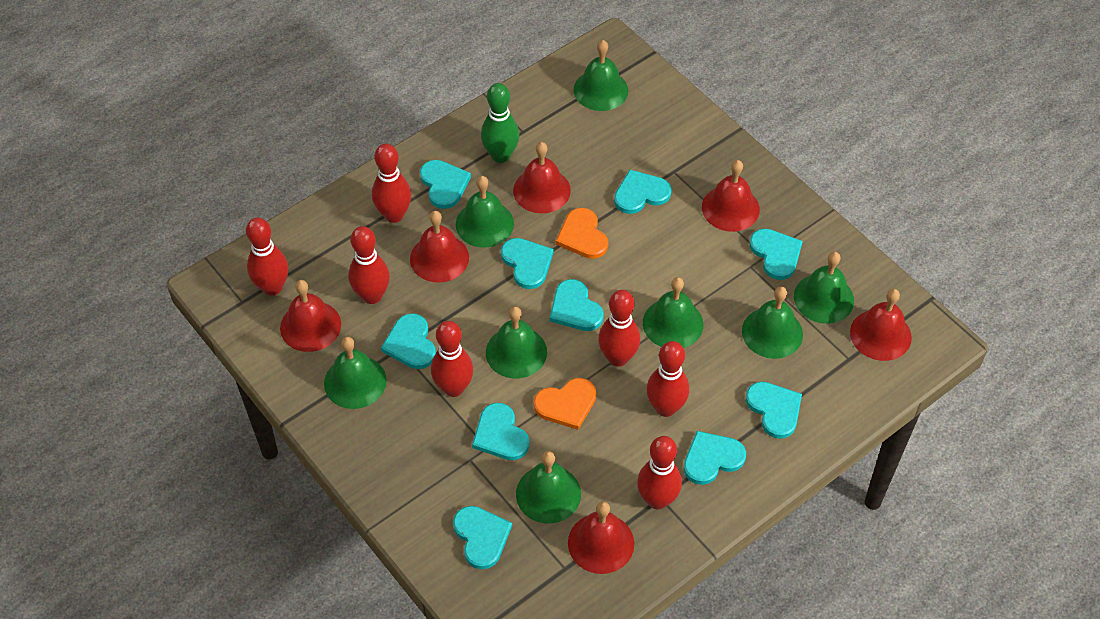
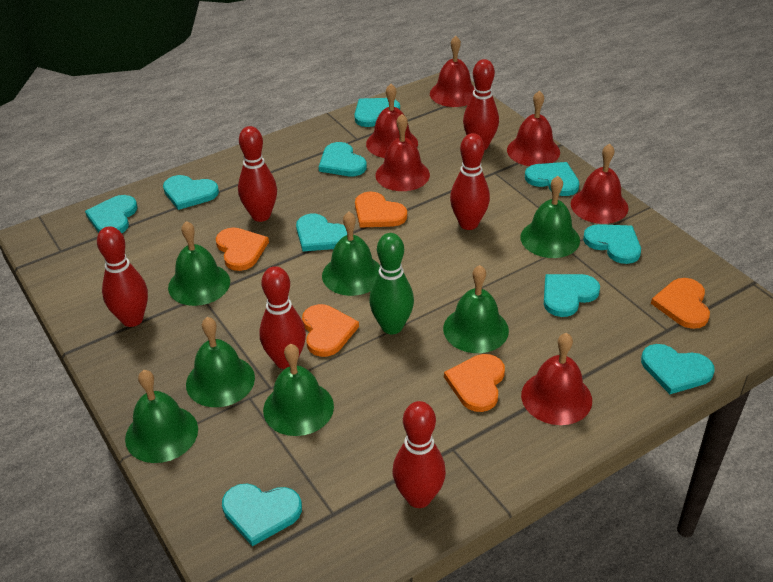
green bell: 8 -> 7
orange heart: 2 -> 5
red bowling pin: 7 -> 6

